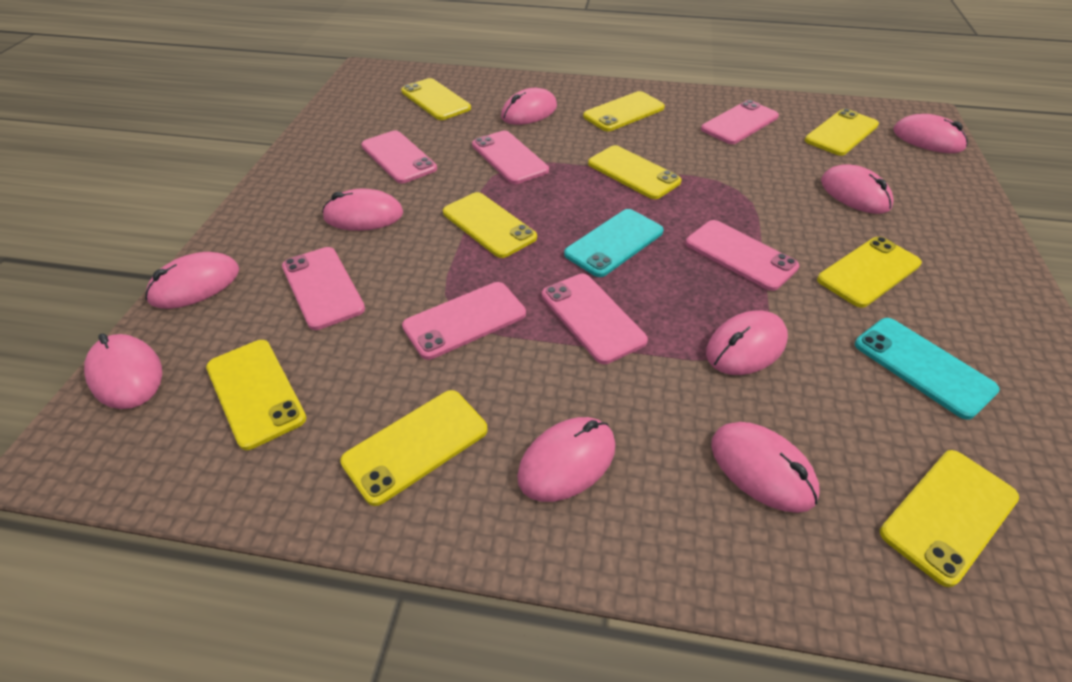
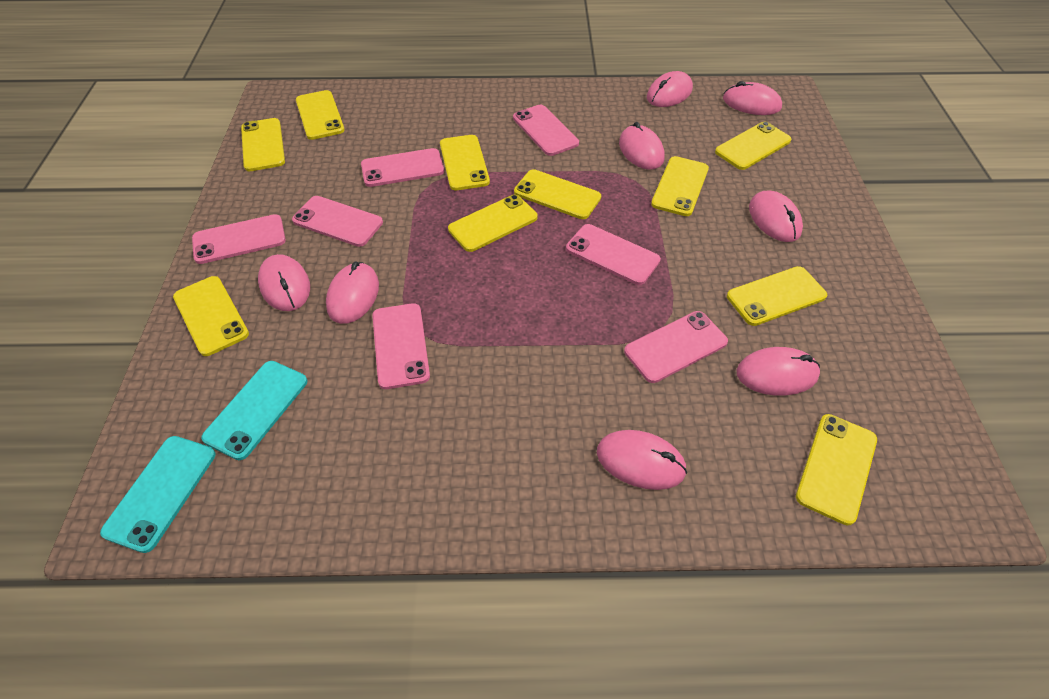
pink mouse: 9 -> 8
yellow phone: 9 -> 10

